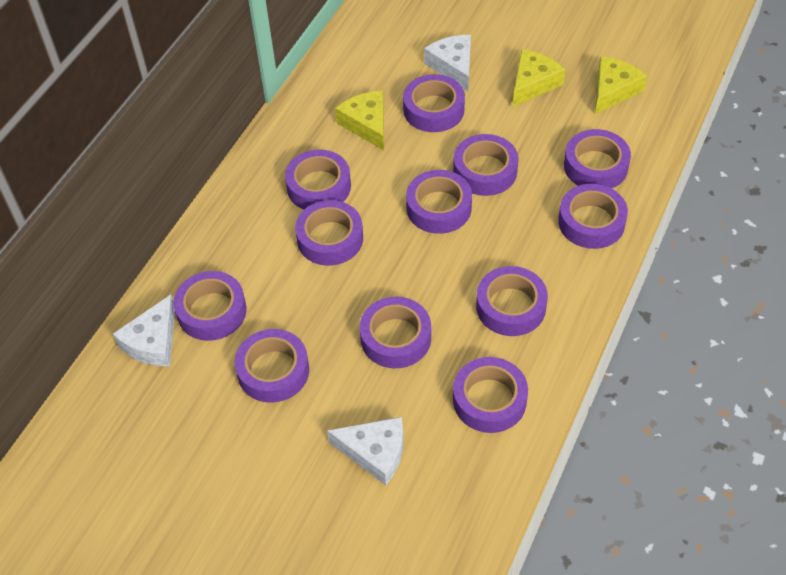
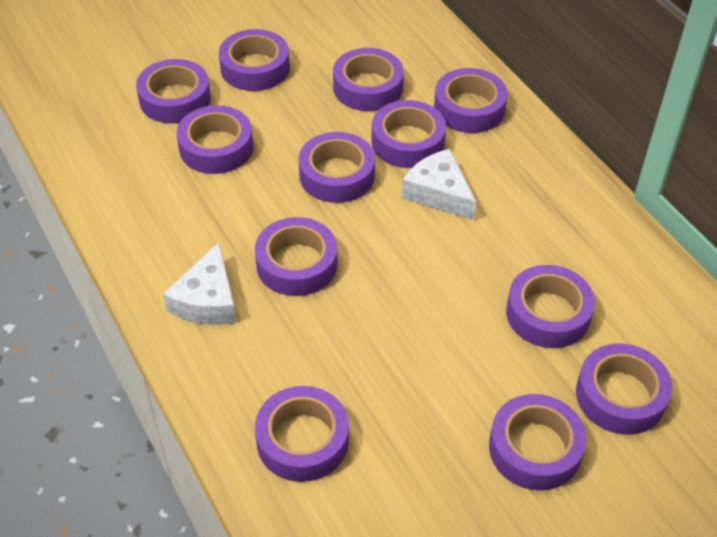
white cheese: 3 -> 2
yellow cheese: 3 -> 0

